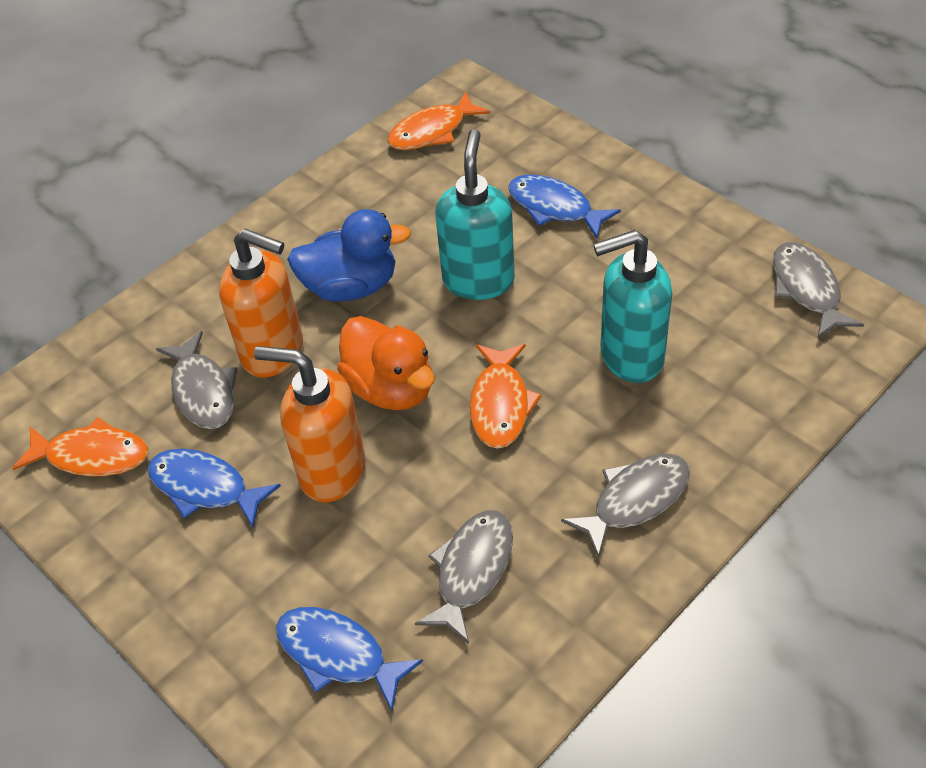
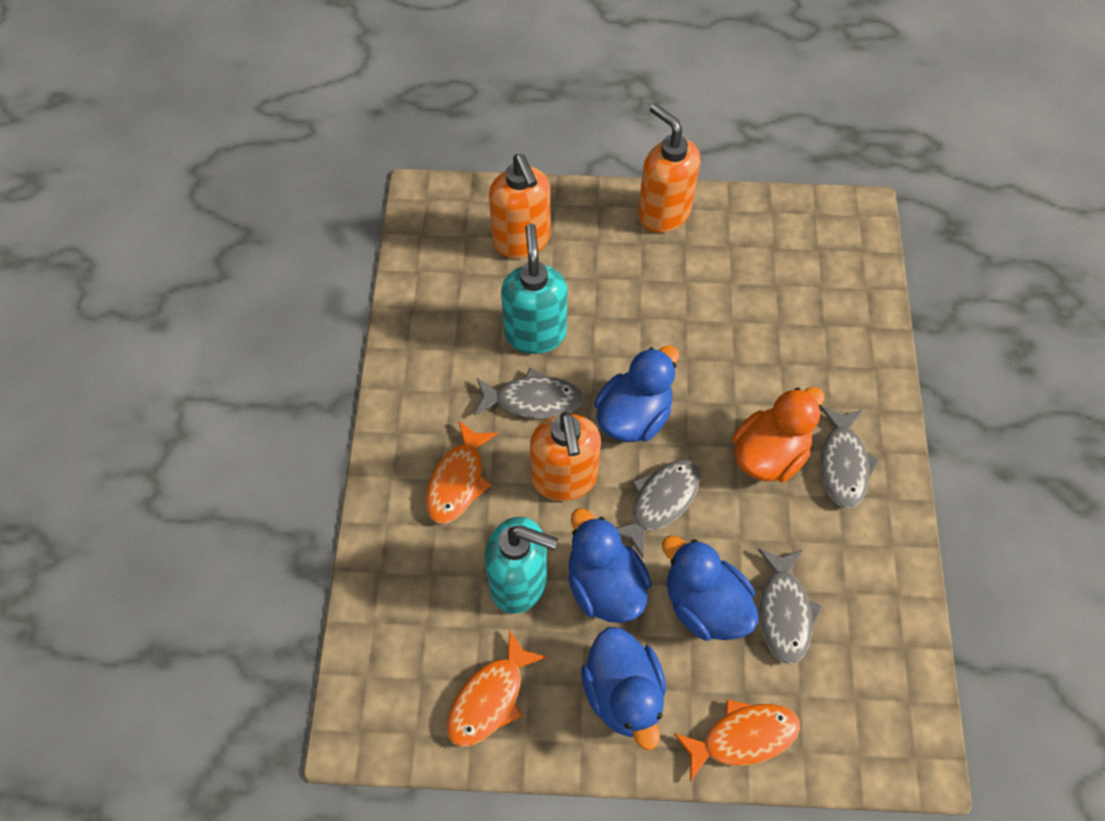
blue duck: 1 -> 4
blue fish: 3 -> 0
orange soap dispenser: 2 -> 3

